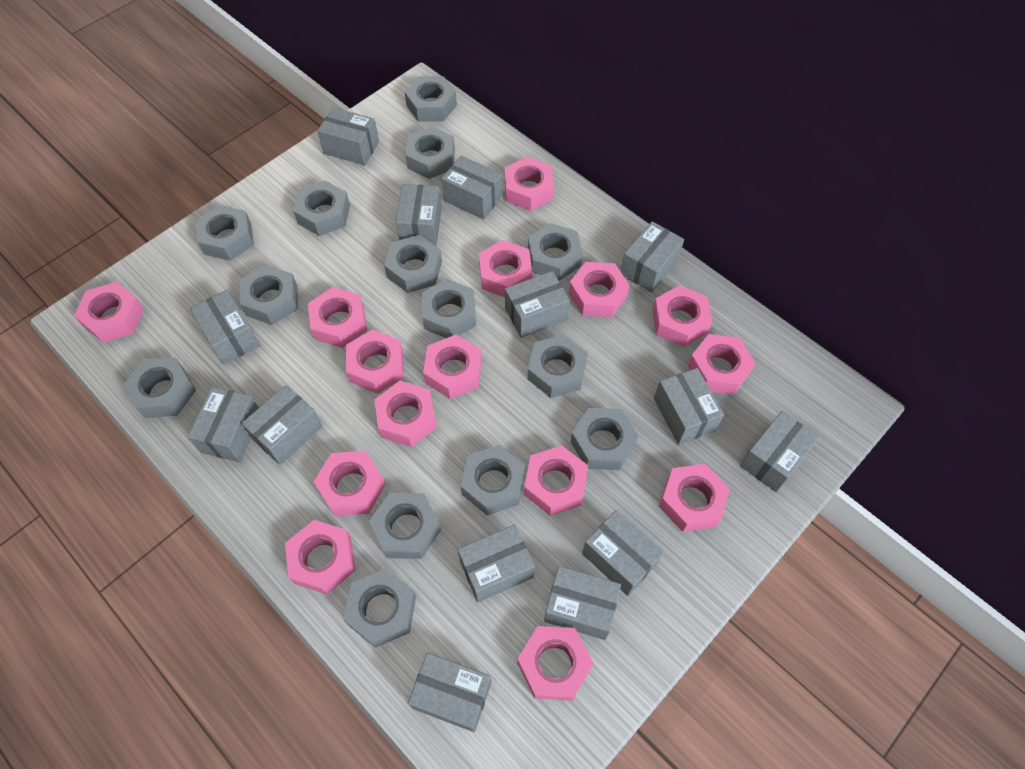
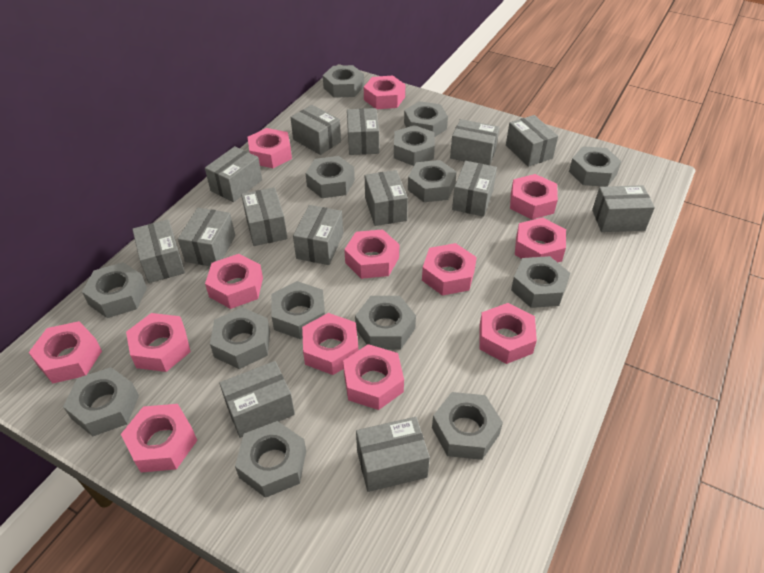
pink nut: 15 -> 13

